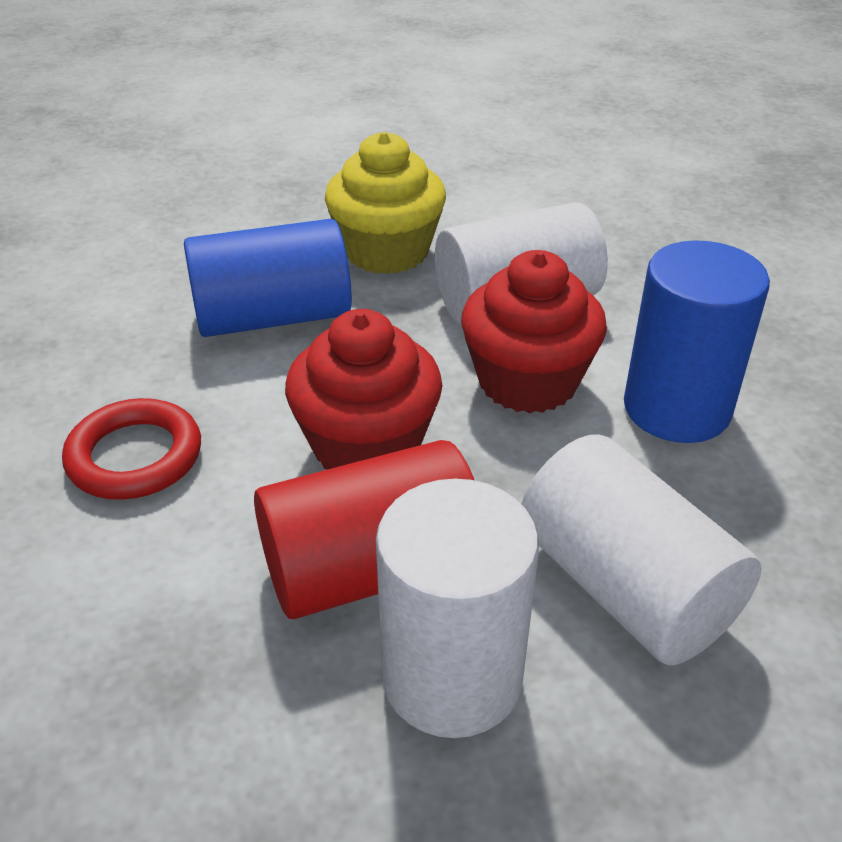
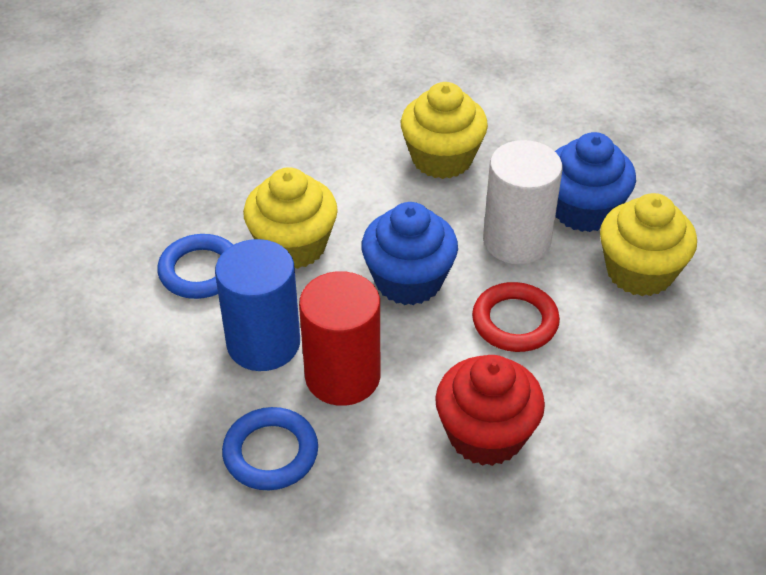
blue cupcake: 0 -> 2
blue cylinder: 2 -> 1
blue ring: 0 -> 2
red cupcake: 2 -> 1
white cylinder: 3 -> 1
yellow cupcake: 1 -> 3

